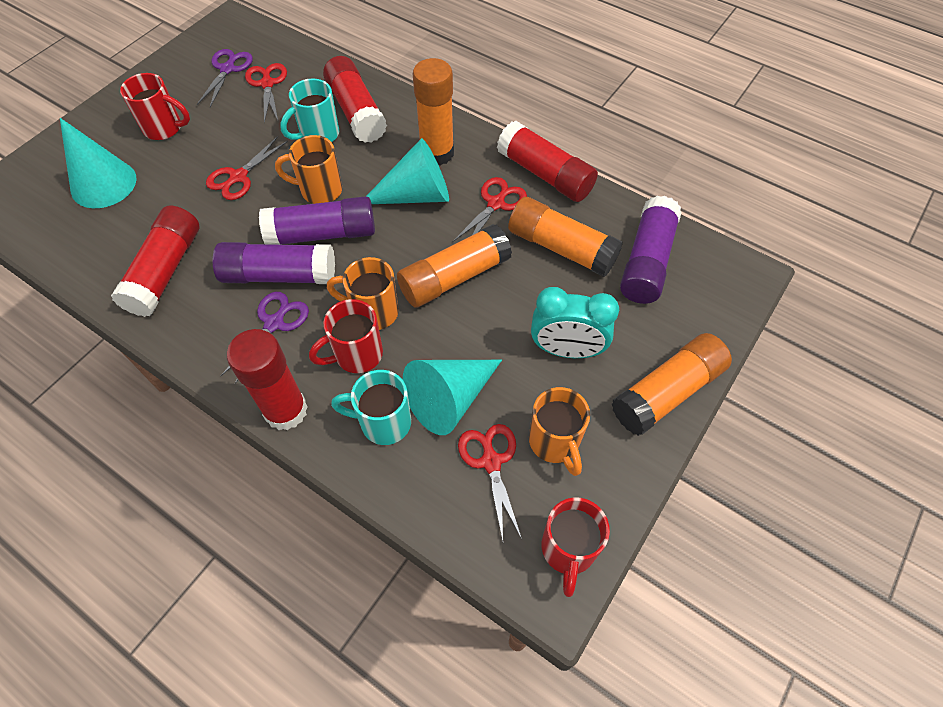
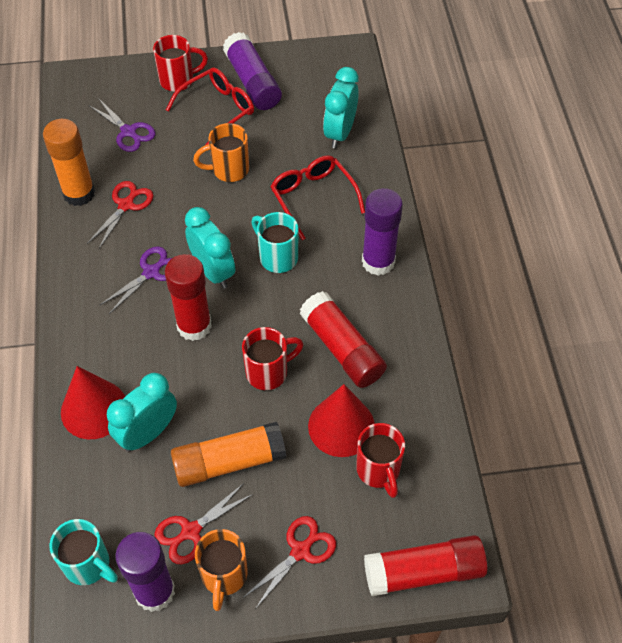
orange glue stick: 4 -> 2
orange mug: 3 -> 2
red cone: 0 -> 2
red glasses: 0 -> 2
red glue stick: 4 -> 3
red scissors: 4 -> 3
turquoise clock: 1 -> 3
turquoise cone: 3 -> 0

